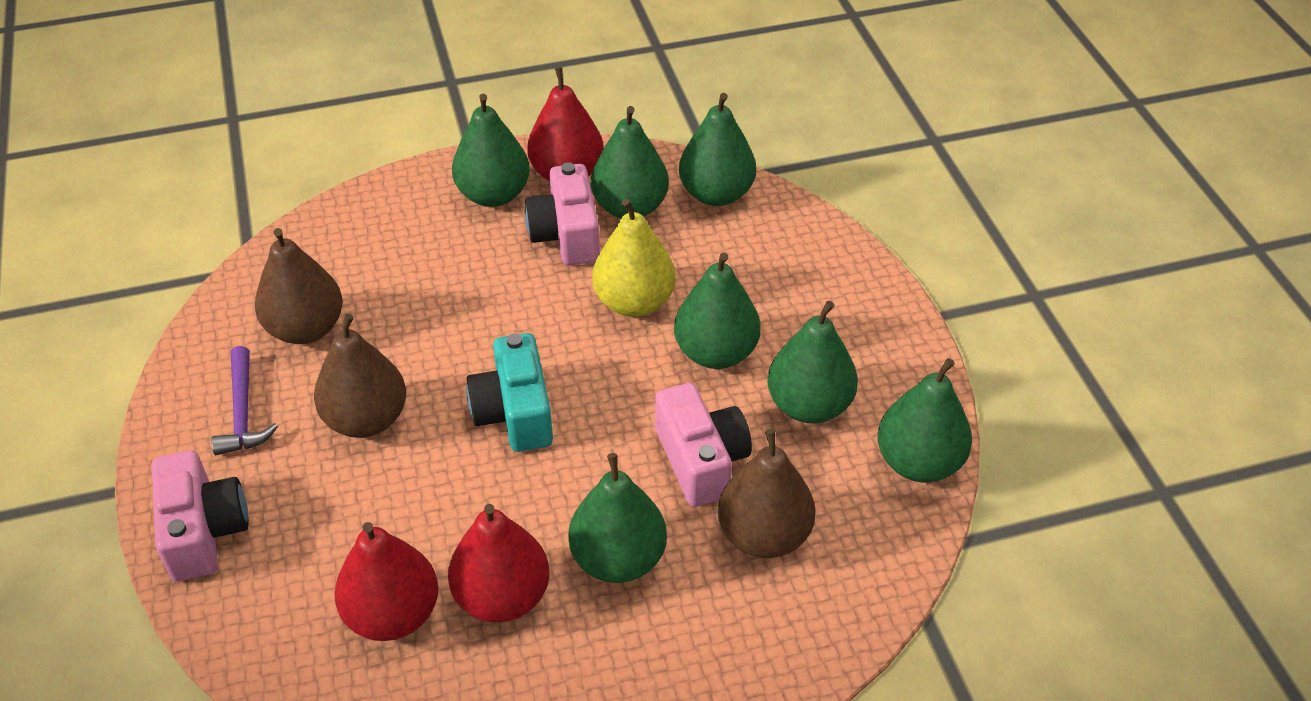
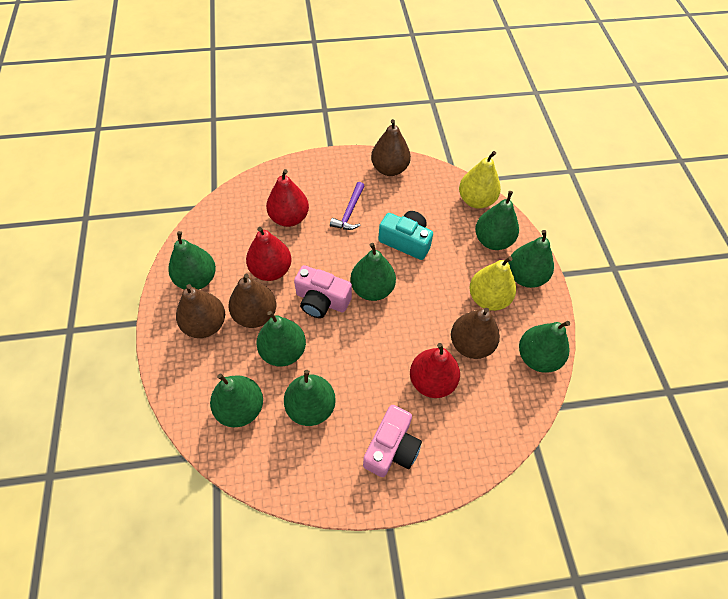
brown pear: 3 -> 4
green pear: 7 -> 8
pink camera: 3 -> 2
yellow pear: 1 -> 2

